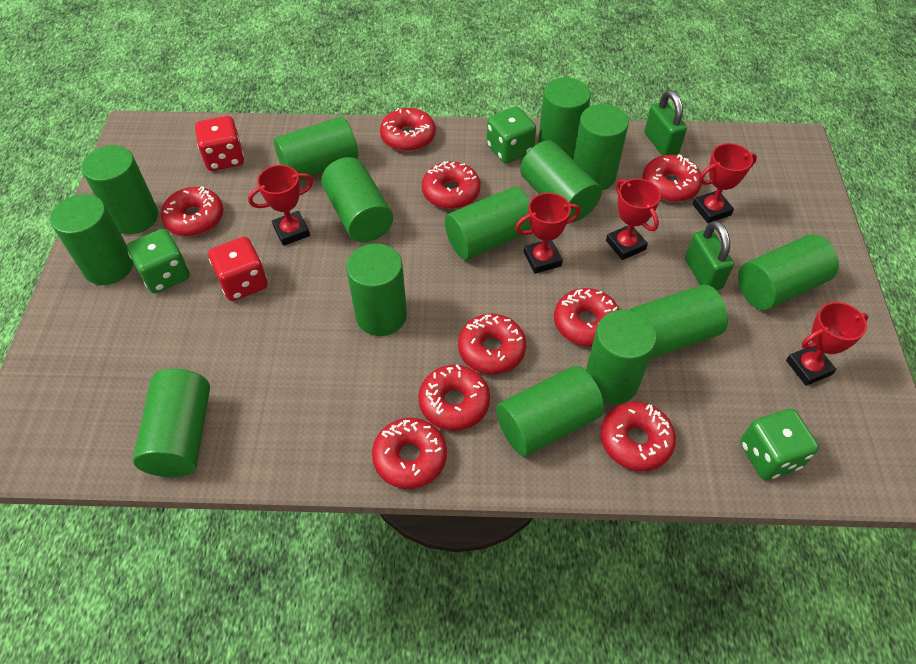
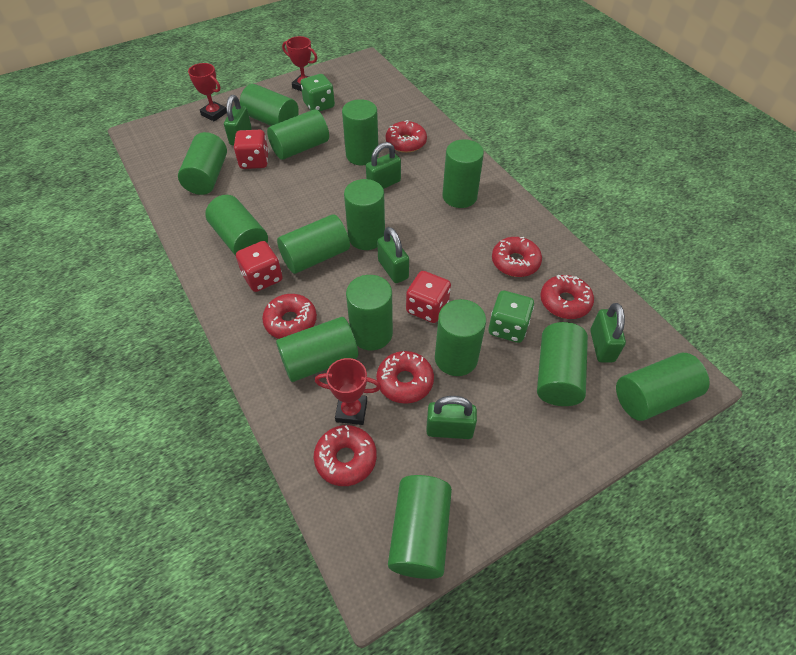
green dice: 3 -> 2
green padlock: 2 -> 5
red dice: 2 -> 3
red donut: 9 -> 6
red trophy: 5 -> 3

